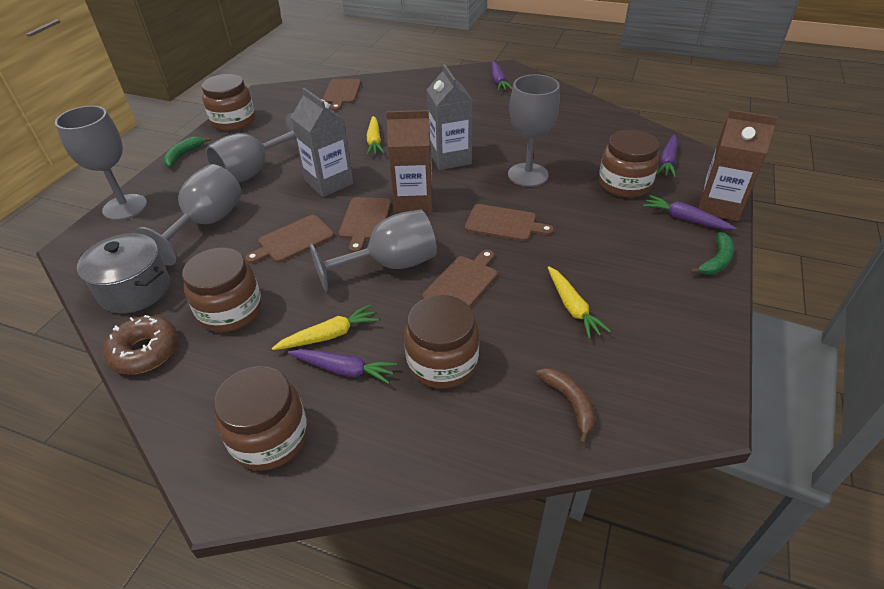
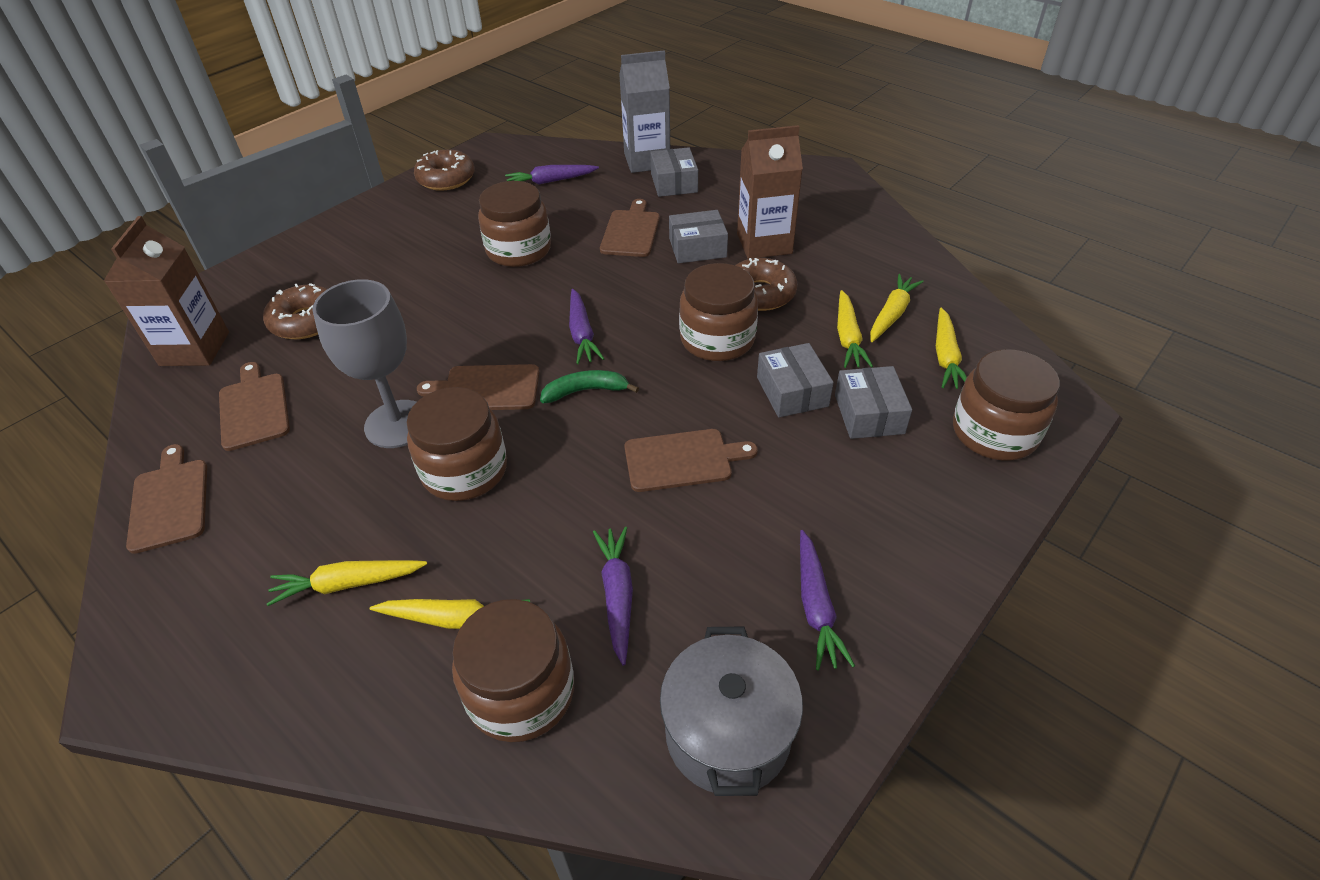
brown banana: 1 -> 0
brown donut: 1 -> 3
green banana: 2 -> 1
grey box: 0 -> 4
grey carton: 2 -> 1
grey goblet: 5 -> 1
yellow carrot: 3 -> 5

